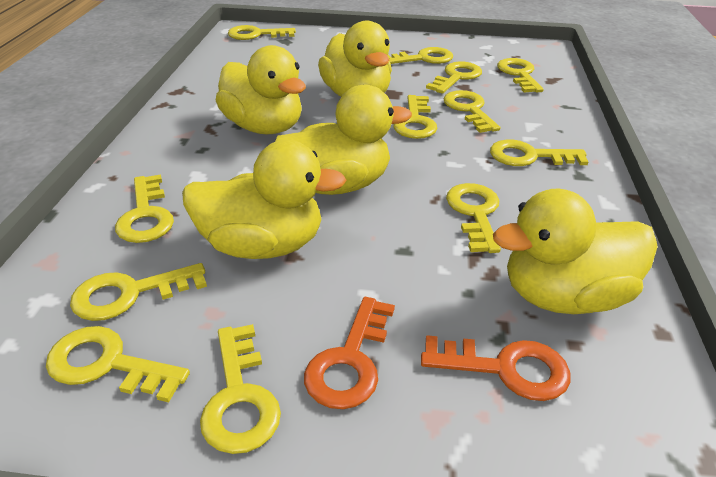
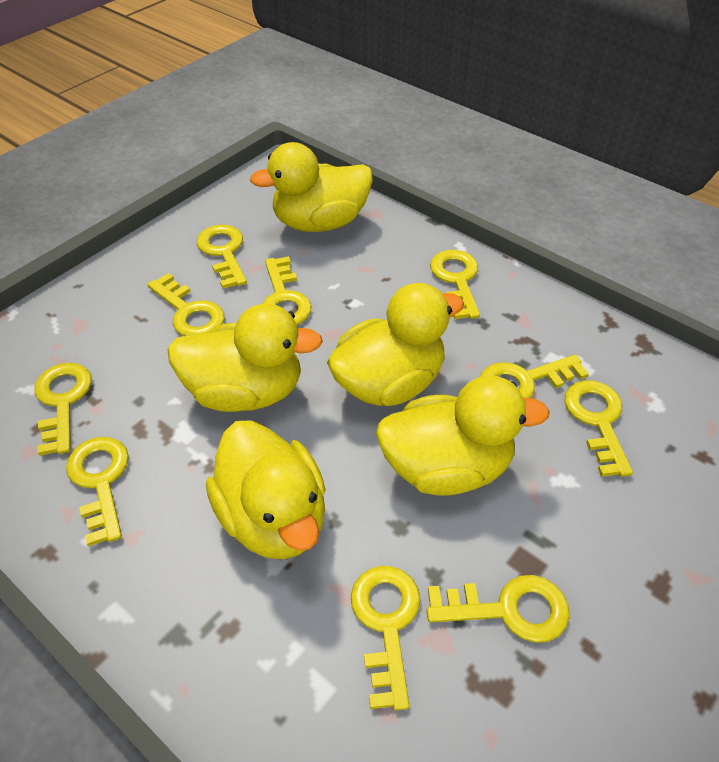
orange key: 2 -> 0
yellow key: 12 -> 10

